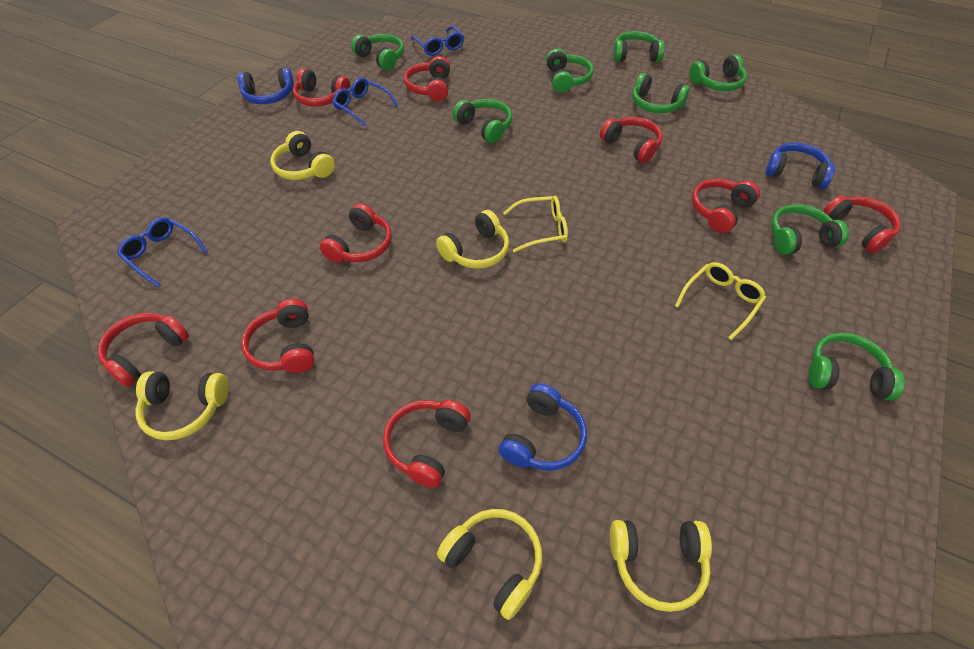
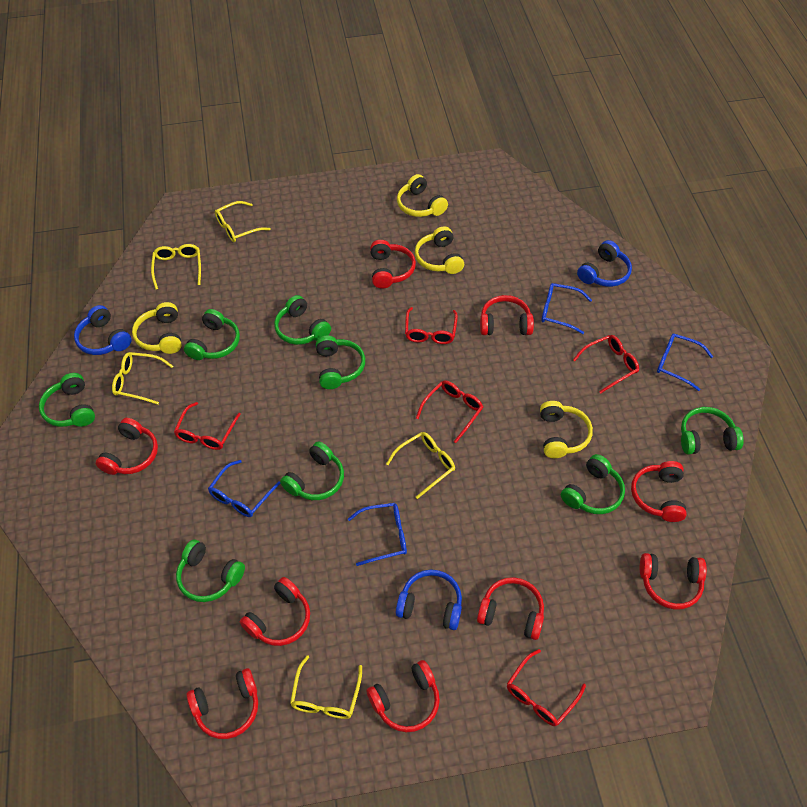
blue glasses: 3 -> 4
red glasses: 0 -> 5
yellow glasses: 2 -> 5
yellow headphones: 5 -> 4

